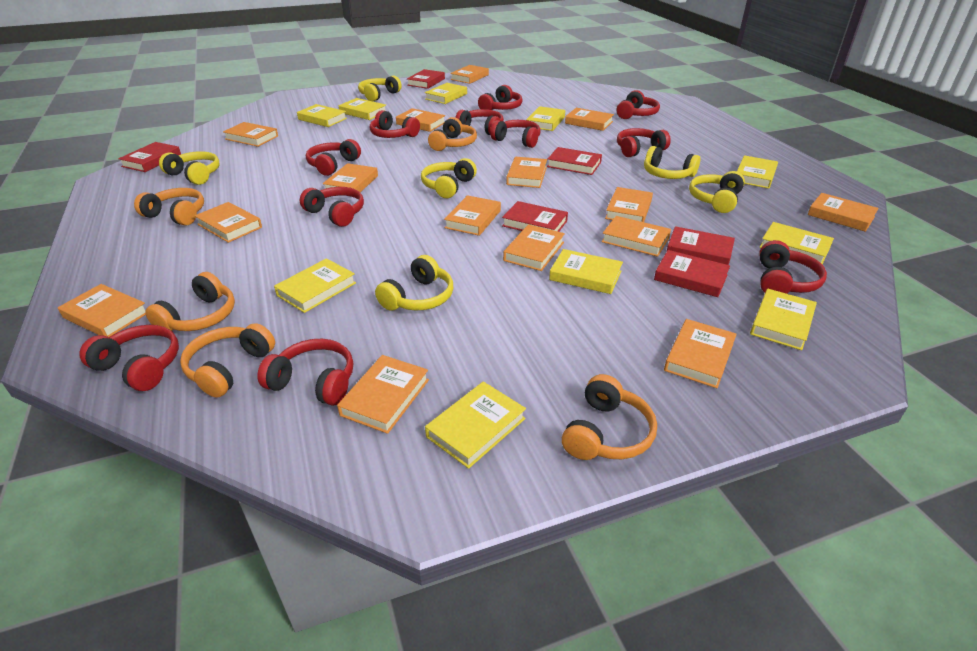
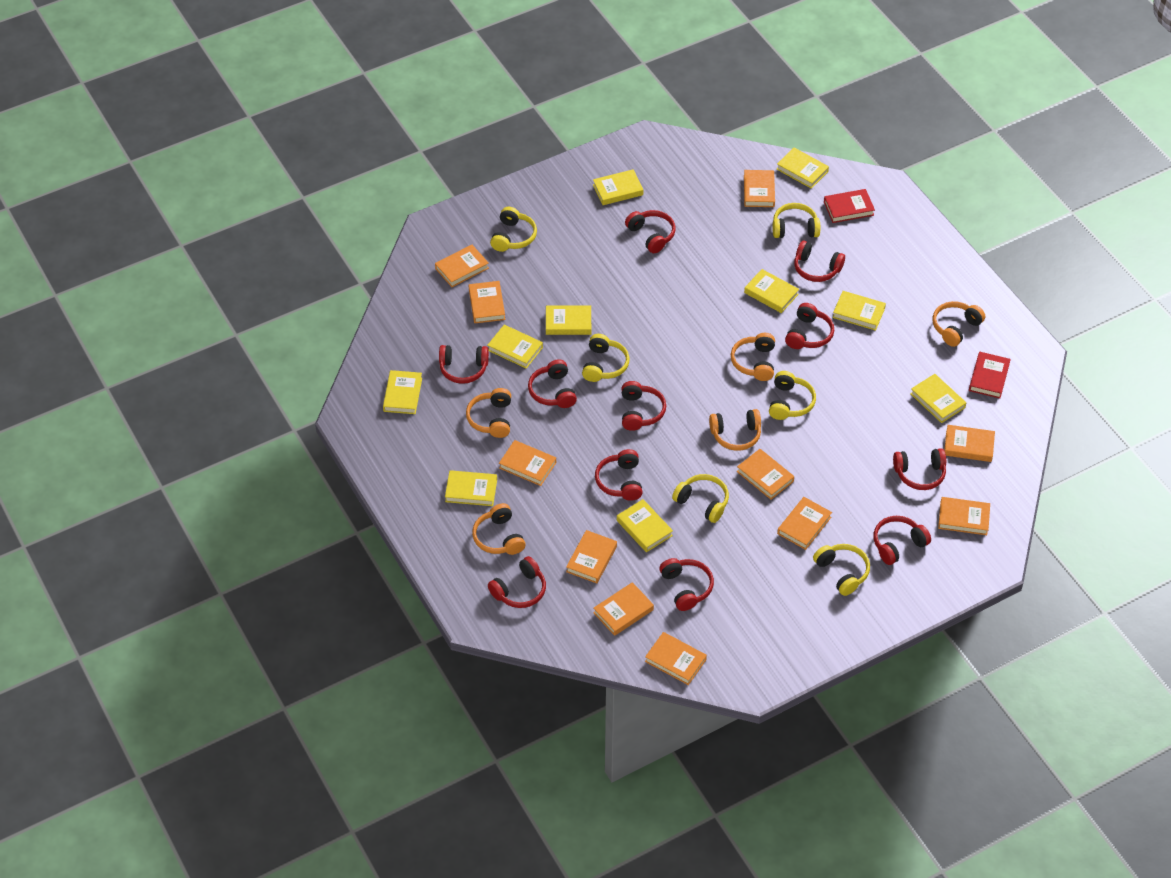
orange book: 15 -> 11
red book: 6 -> 2

